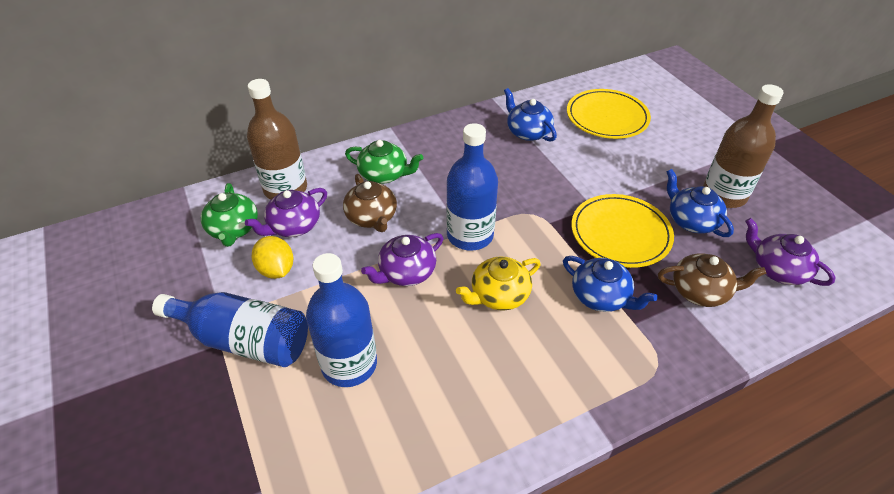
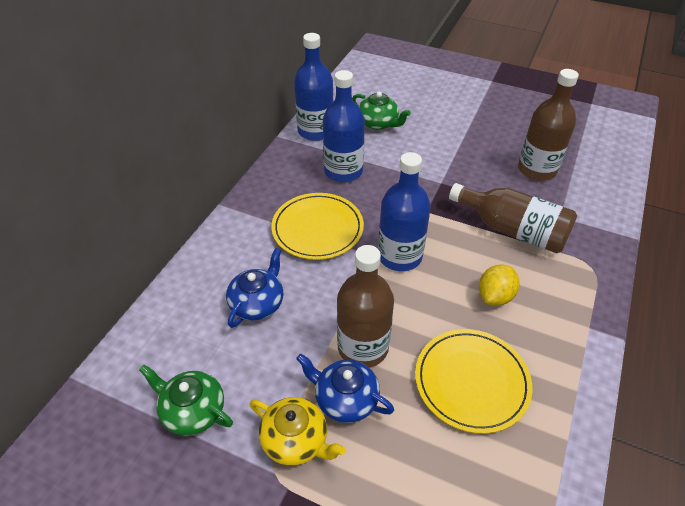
blue teapot: 3 -> 2
brown bottle: 2 -> 3
brown teapot: 2 -> 0
purple teapot: 3 -> 0

